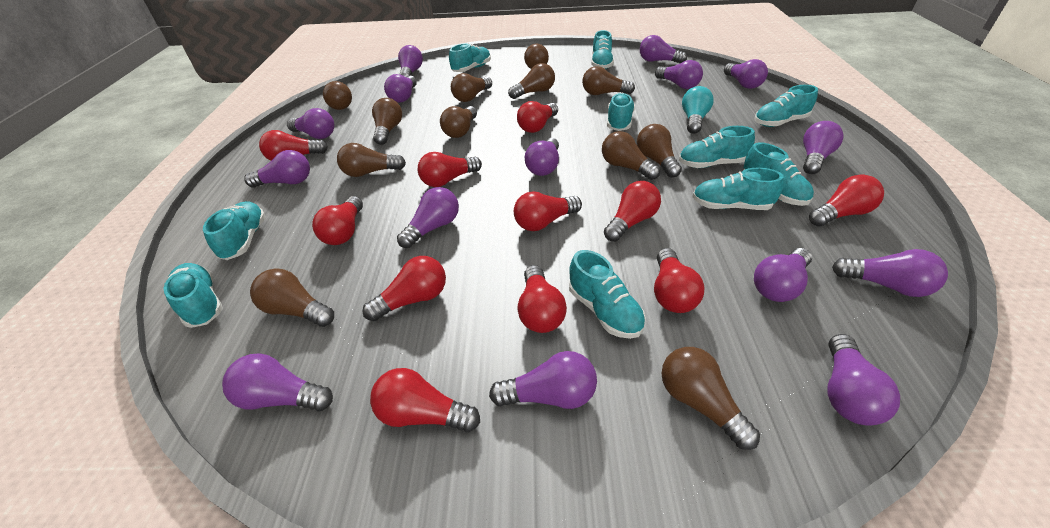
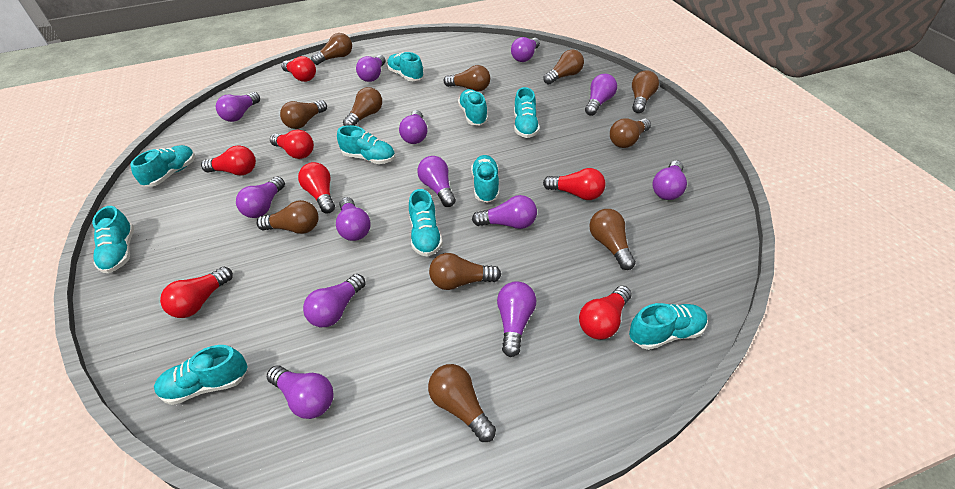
brown light bulb: 12 -> 11
purple light bulb: 15 -> 13
red light bulb: 11 -> 7
turquoise light bulb: 1 -> 0

